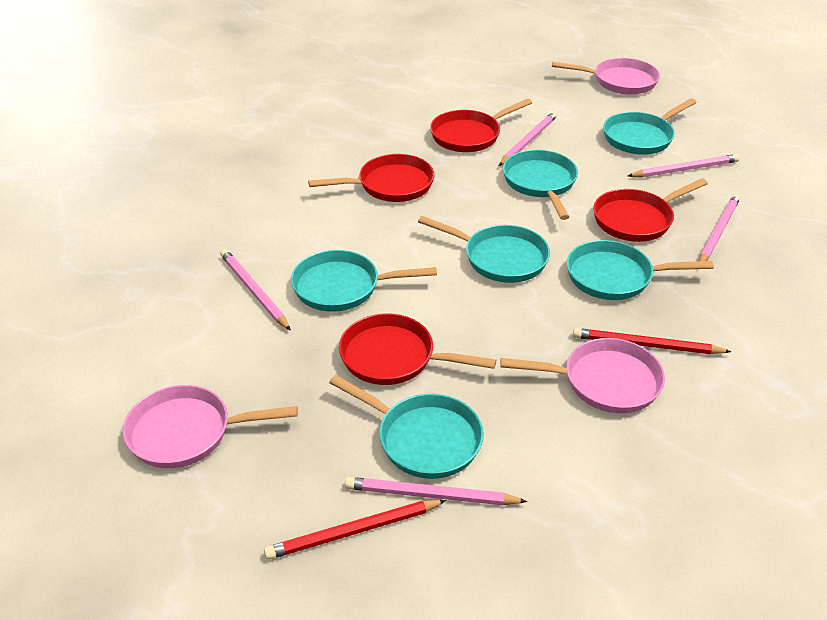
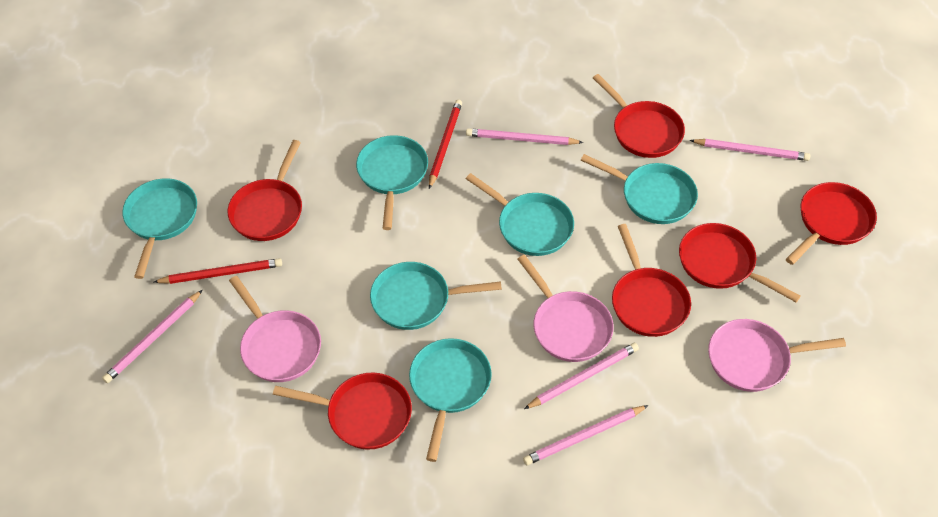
red pan: 4 -> 6

